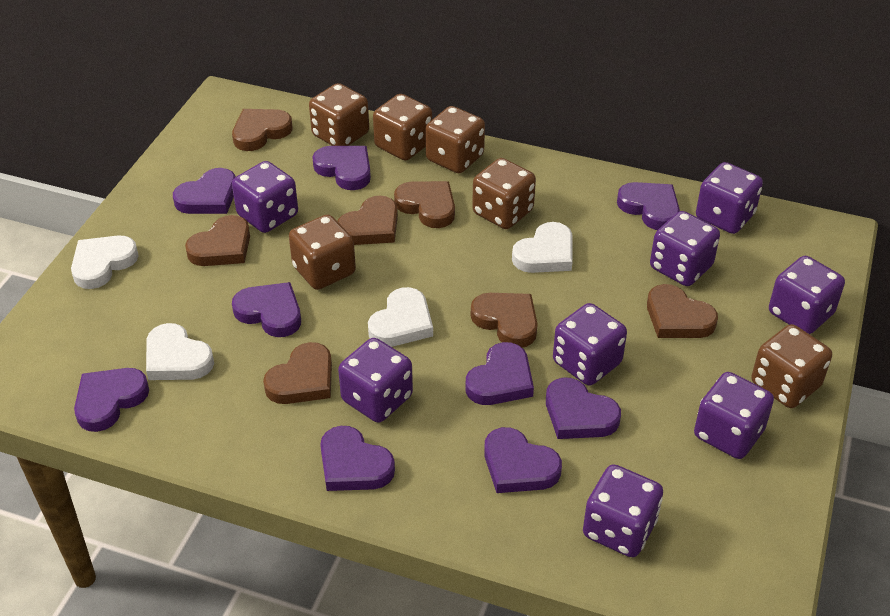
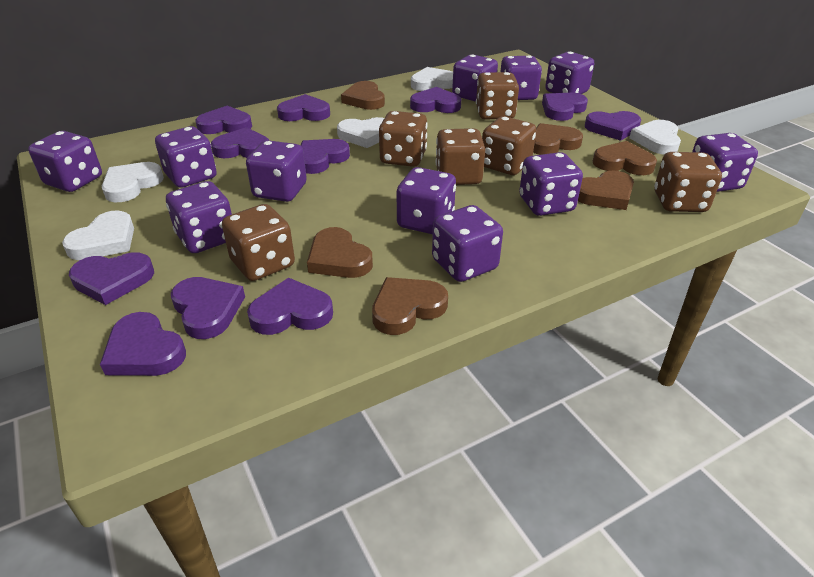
brown heart: 7 -> 6
purple dice: 8 -> 11
purple heart: 9 -> 11
white heart: 4 -> 5

